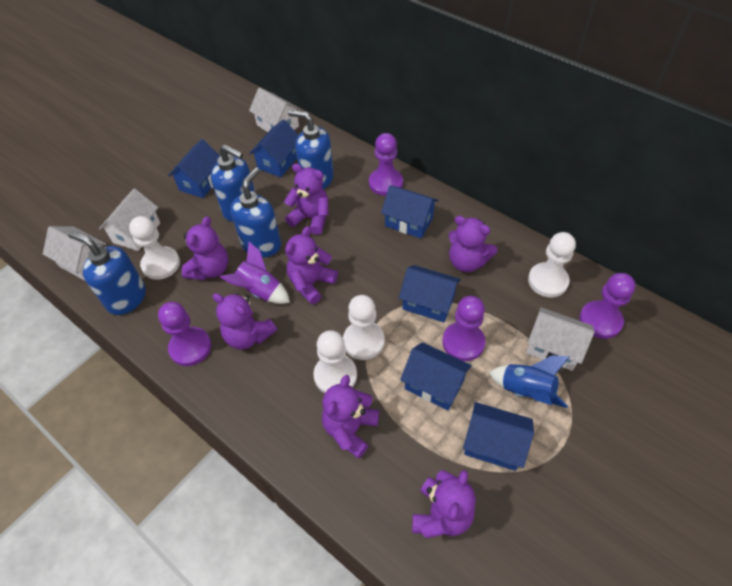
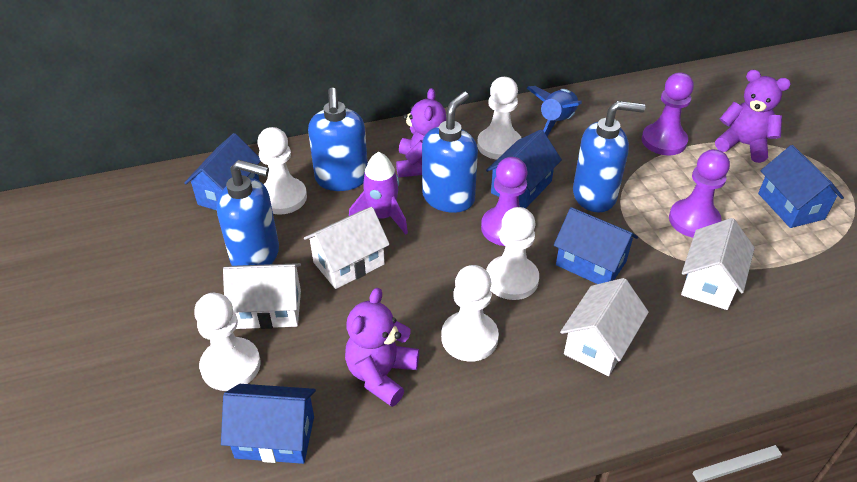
blue house: 6 -> 5
purple pawn: 4 -> 3
purple teddy bear: 7 -> 3
white pawn: 4 -> 5

